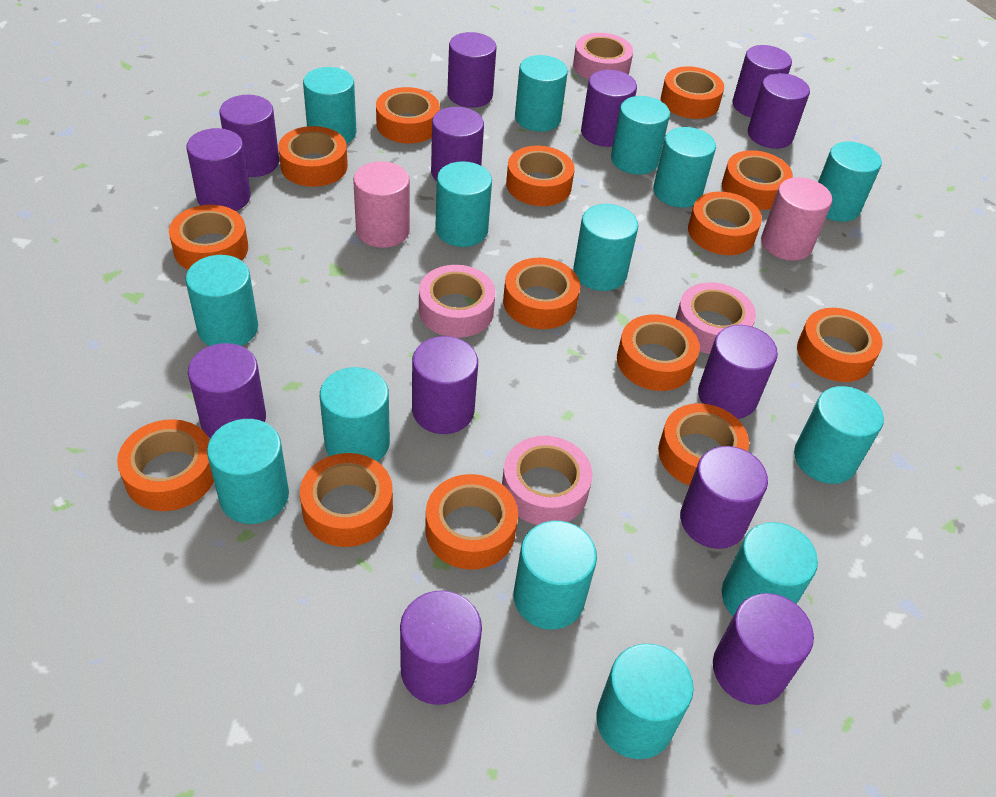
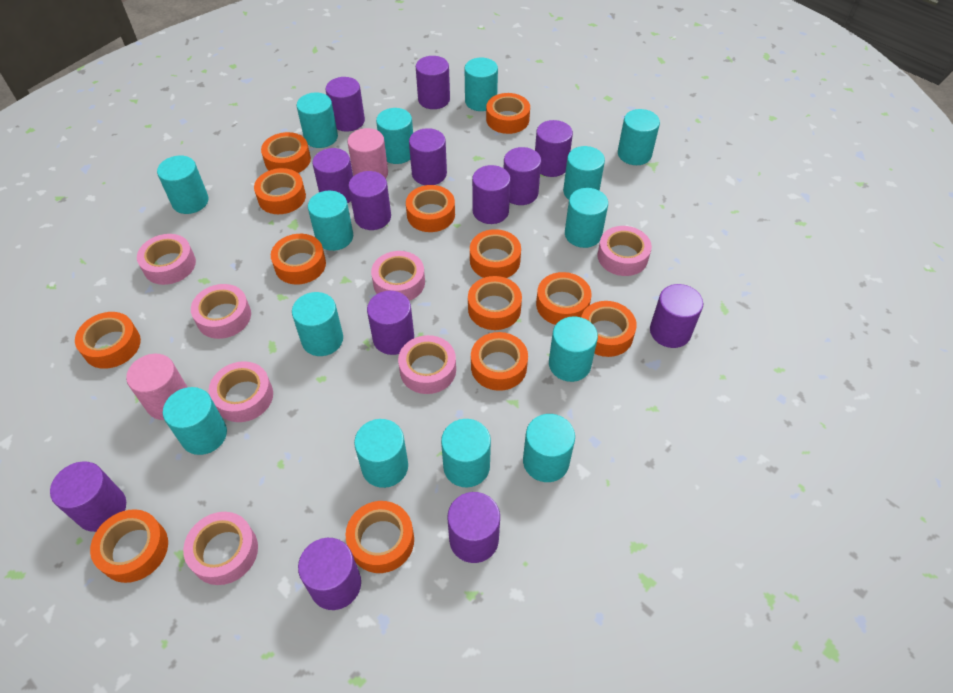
orange tape: 14 -> 13
pink tape: 4 -> 7

